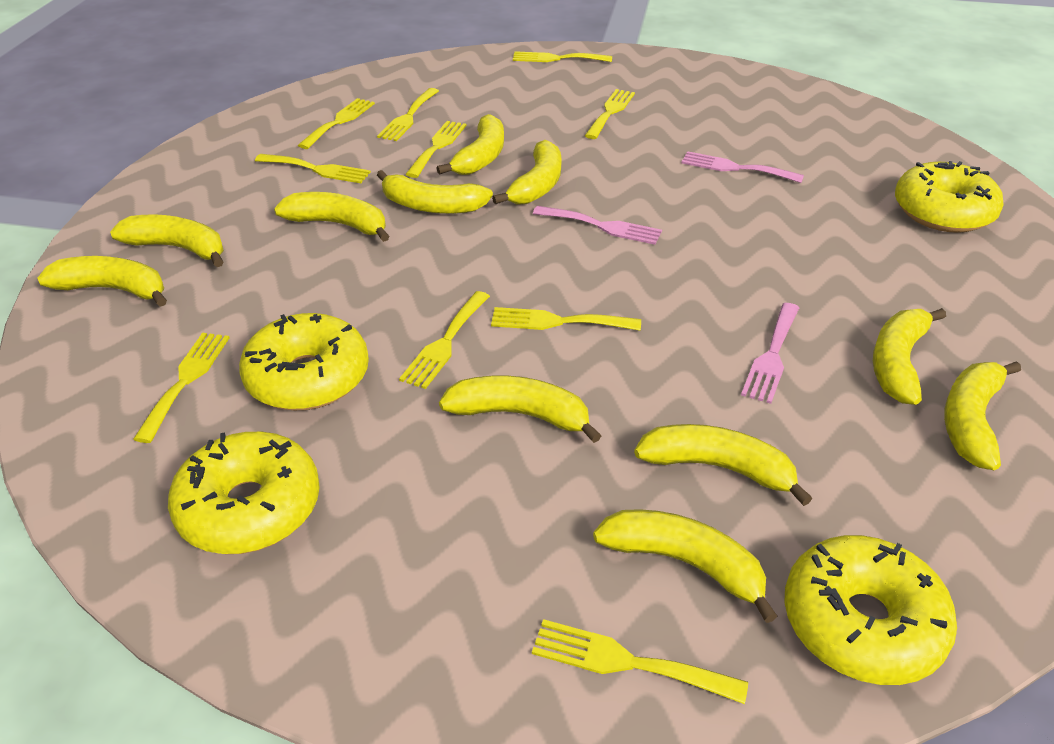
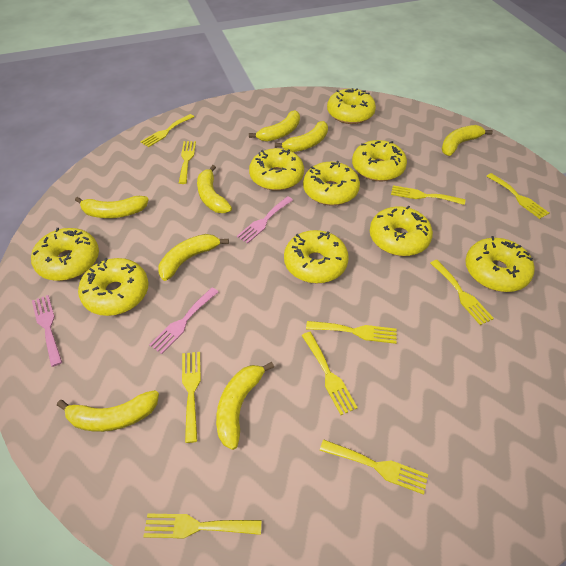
yellow banana: 11 -> 8
yellow donut: 4 -> 9

